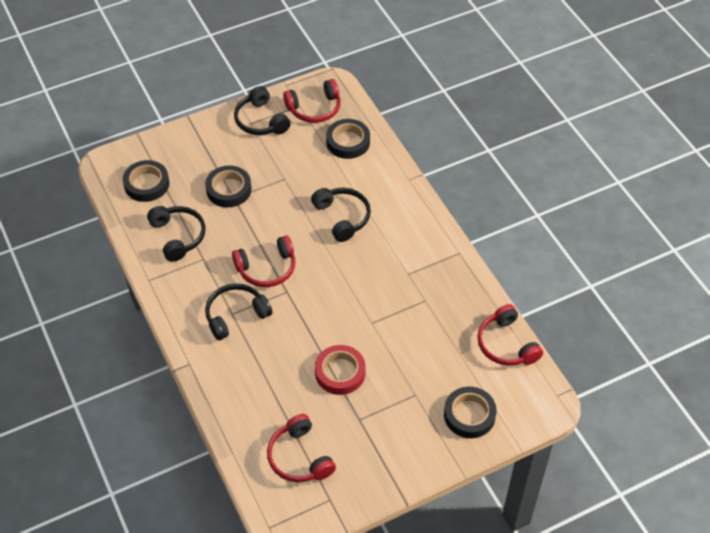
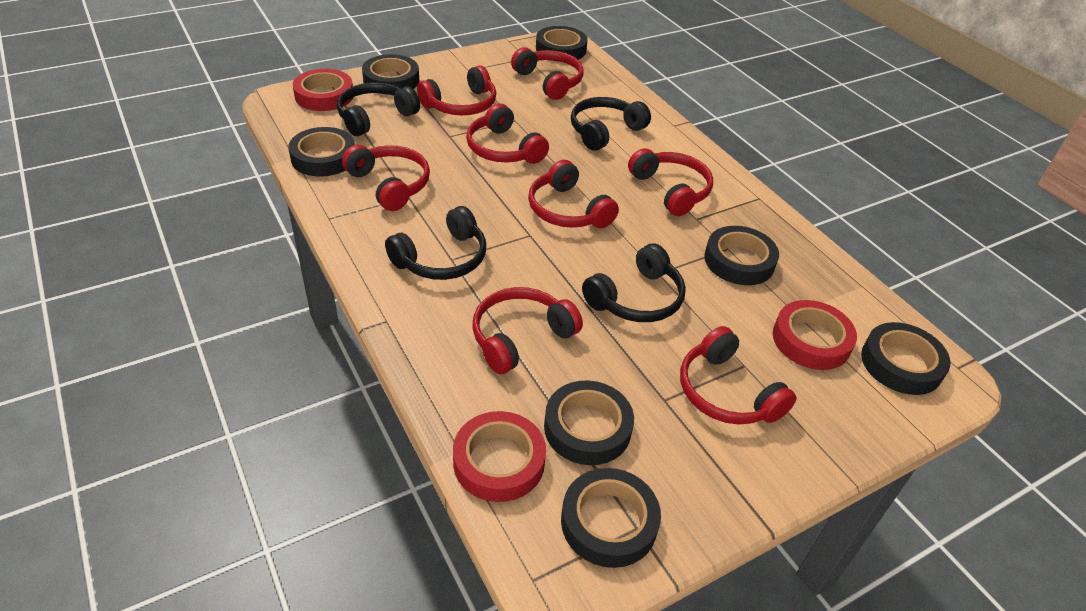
black tape: 4 -> 7
red headphones: 4 -> 8
red tape: 1 -> 3

